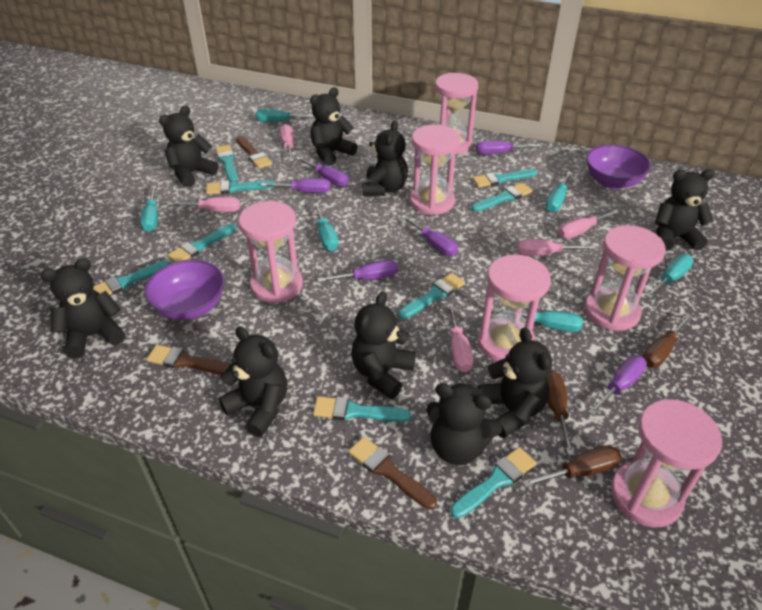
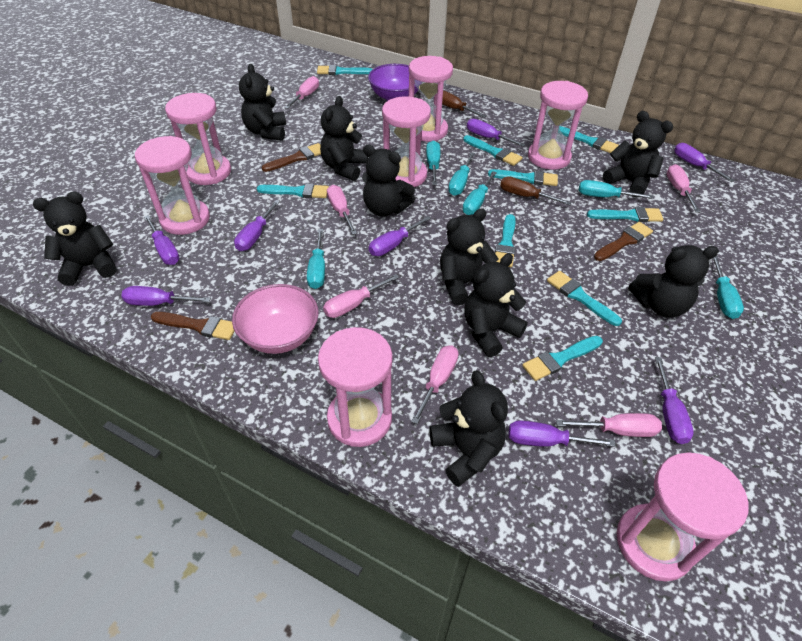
brown screwdriver: 3 -> 2
pink bowl: 0 -> 1
pink hourglass: 6 -> 7
pink screwdriver: 5 -> 6
purple bowl: 2 -> 1
purple screwdriver: 6 -> 8

